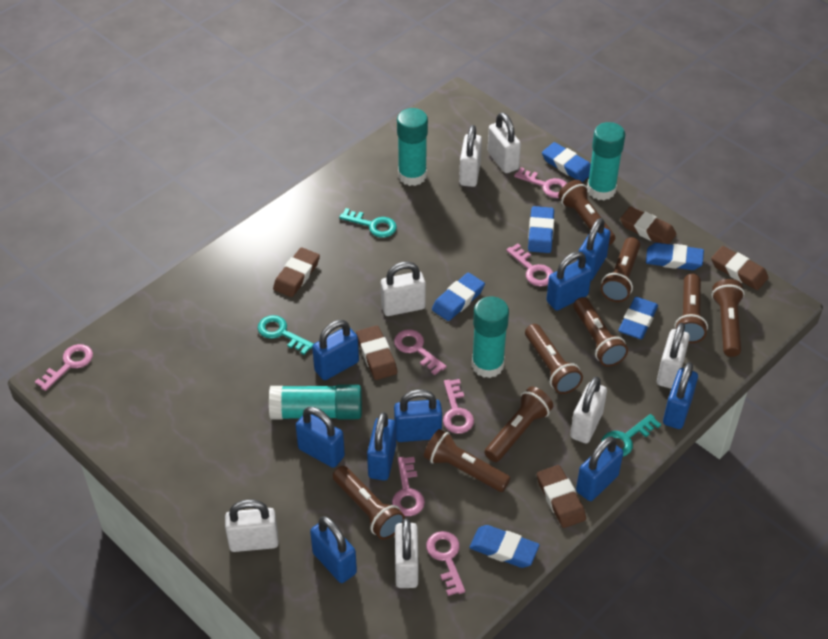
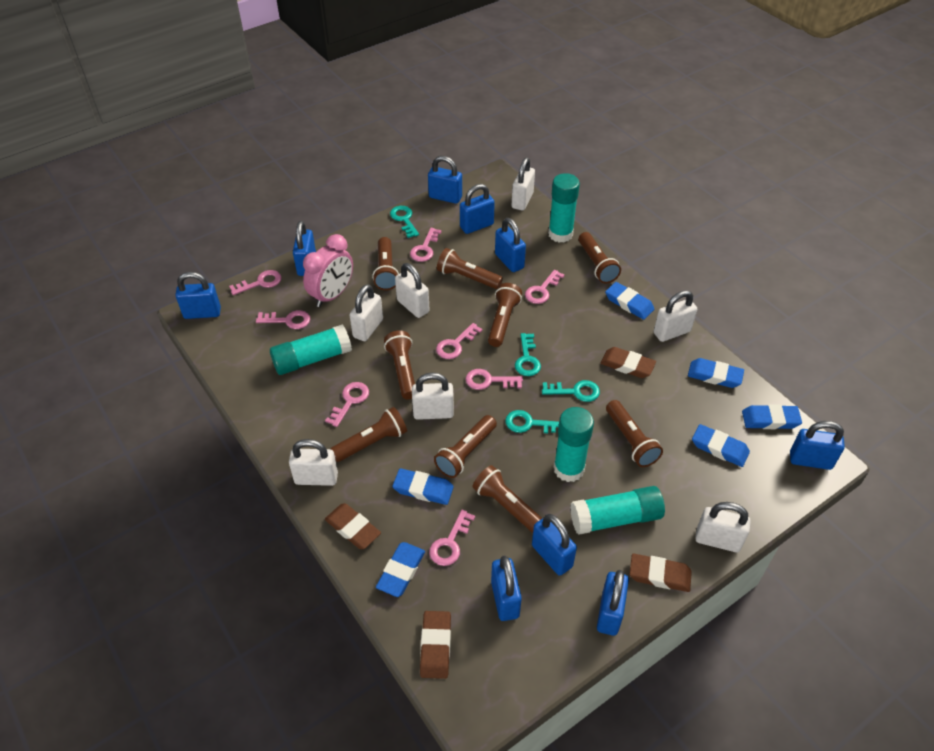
brown eraser: 5 -> 4
pink clock: 0 -> 1
pink key: 7 -> 8
turquoise key: 3 -> 4

